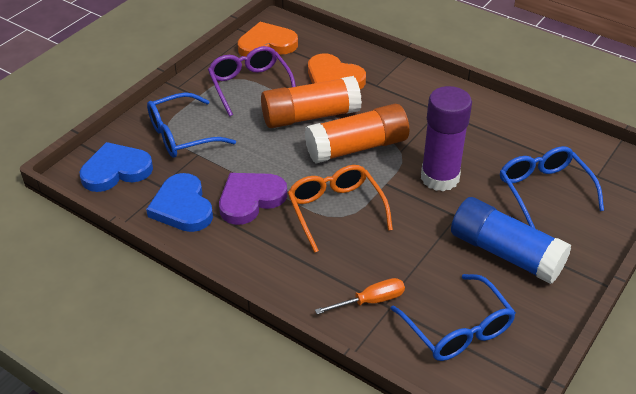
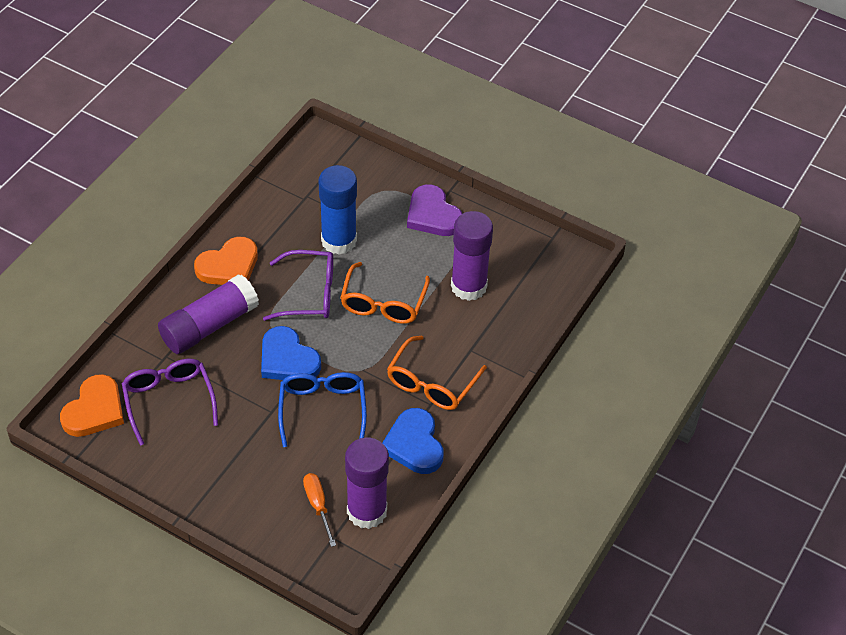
blue glasses: 3 -> 1
orange glasses: 1 -> 2
orange glue stick: 2 -> 0
purple glasses: 1 -> 2
purple glue stick: 1 -> 3

